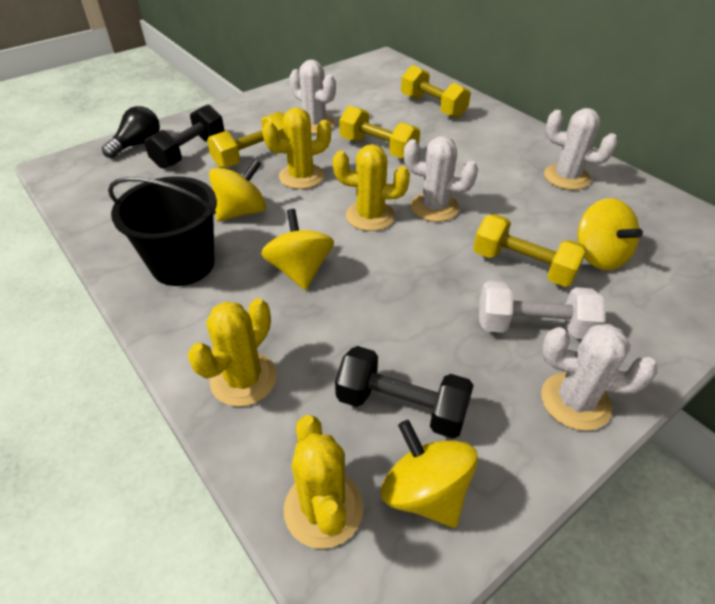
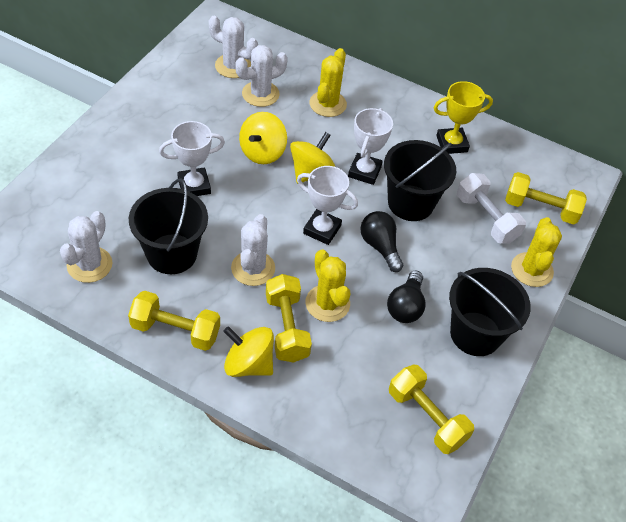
black bucket: 1 -> 3
black dumbbell: 2 -> 0
black light bulb: 1 -> 2
white trophy: 0 -> 3
yellow cactus: 4 -> 3
yellow spinning top: 4 -> 3
yellow trophy: 0 -> 1

